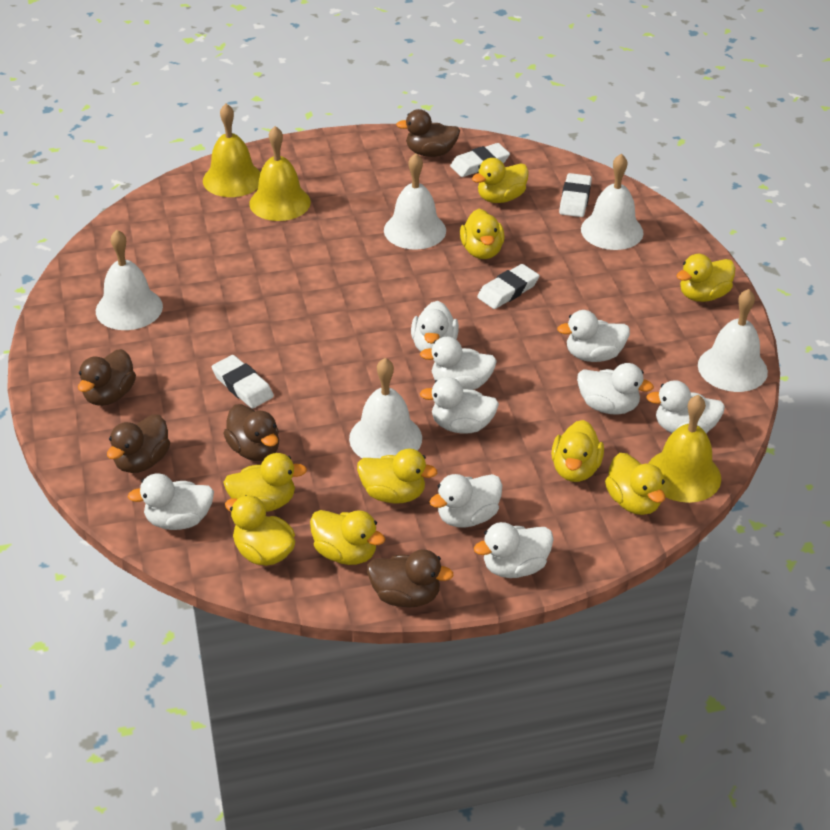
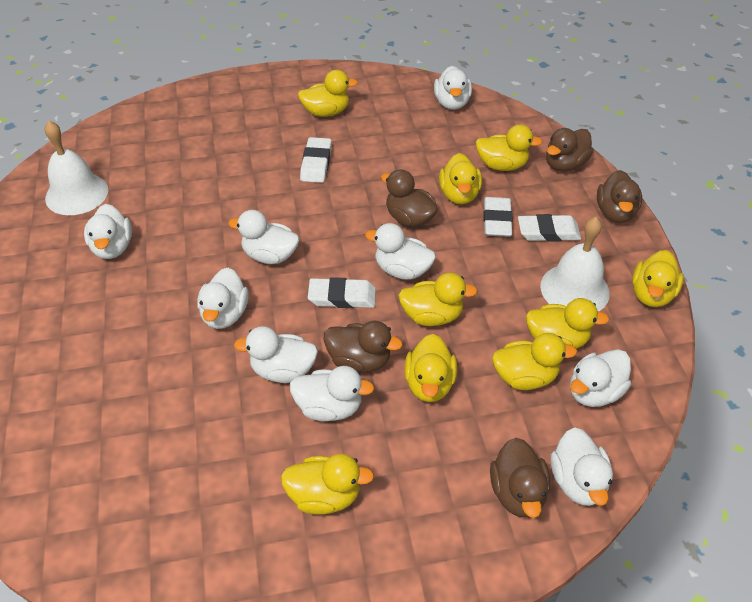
white bell: 5 -> 2
yellow bell: 3 -> 0

